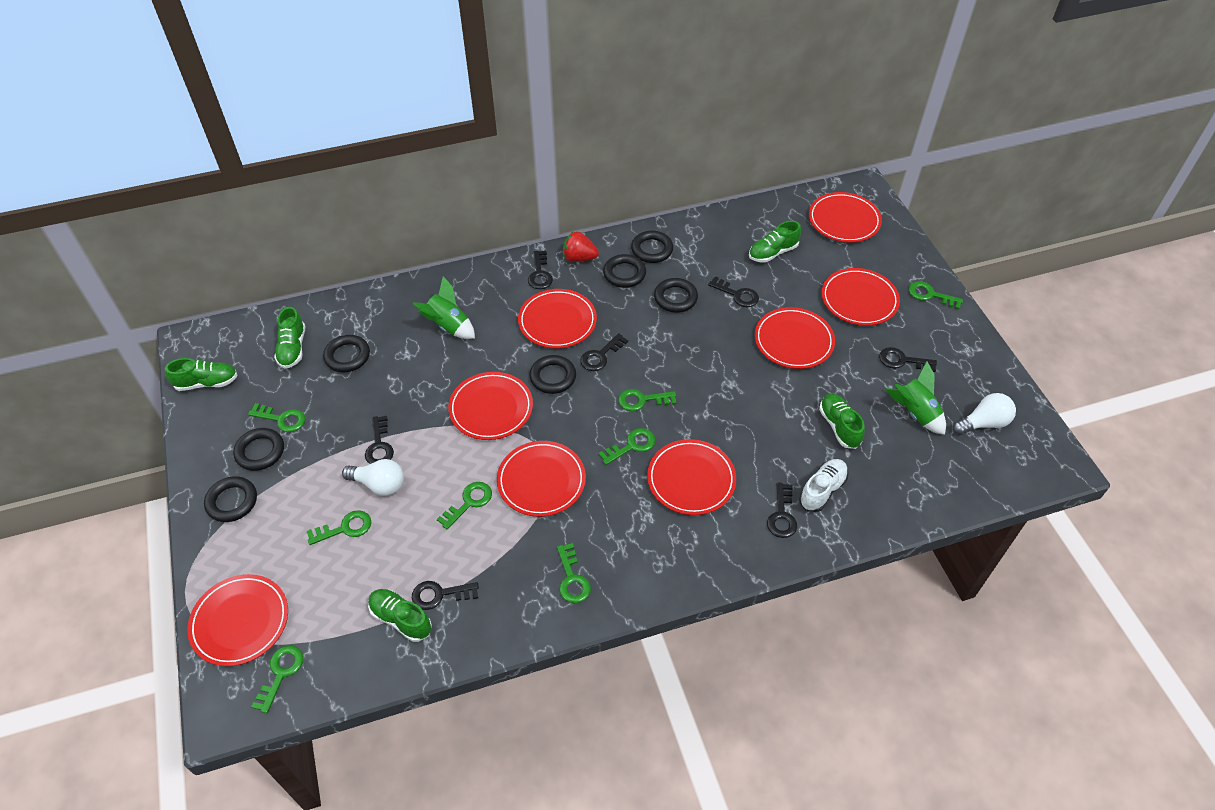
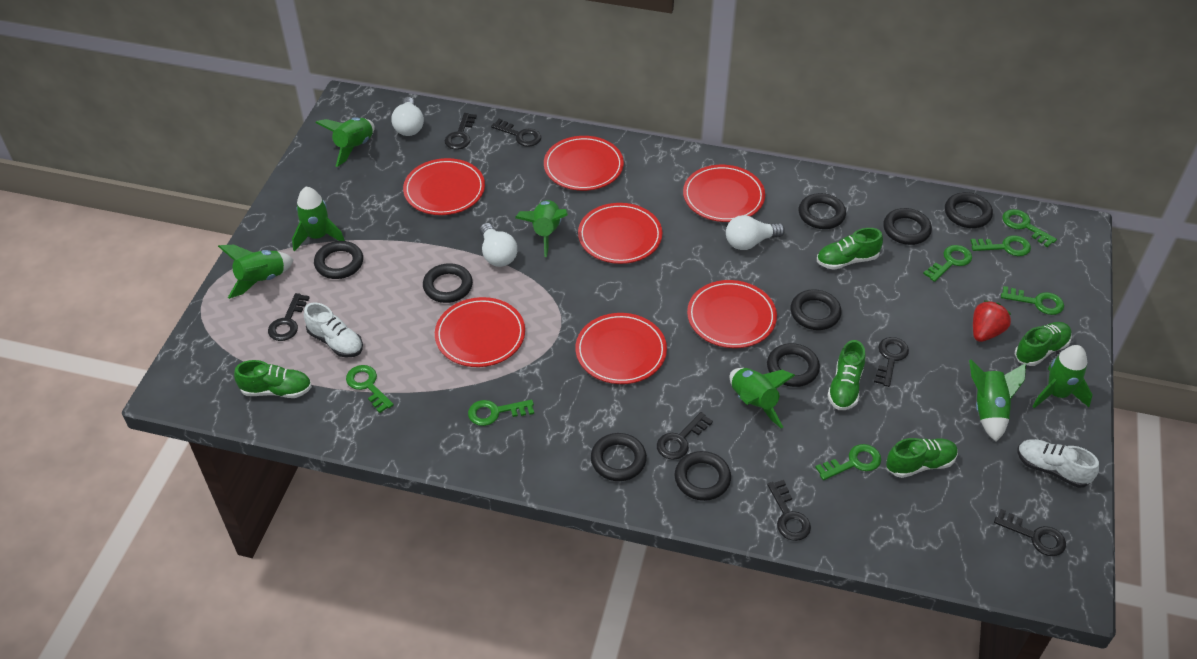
black ring: 7 -> 9
green key: 8 -> 7
green rocket: 2 -> 7
red plate: 8 -> 7
white light bulb: 2 -> 3
white shoe: 1 -> 2

